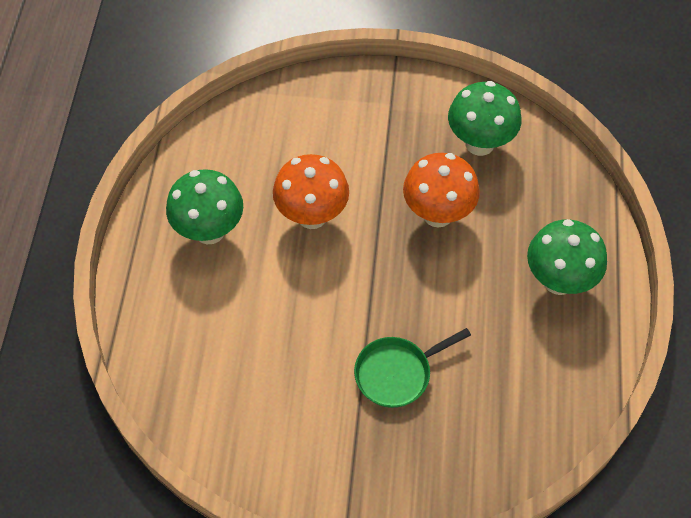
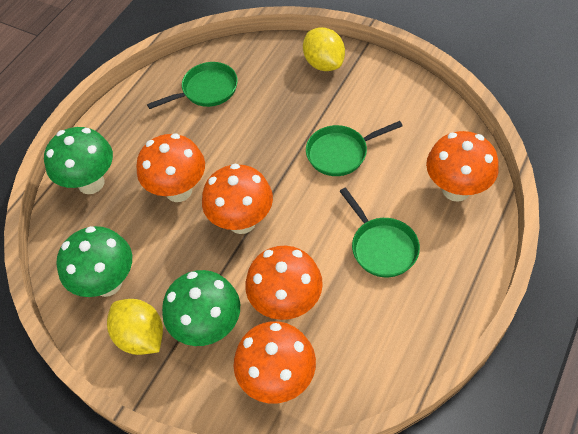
green pan: 1 -> 3
orange mushroom: 2 -> 5
yellow lemon: 0 -> 2

